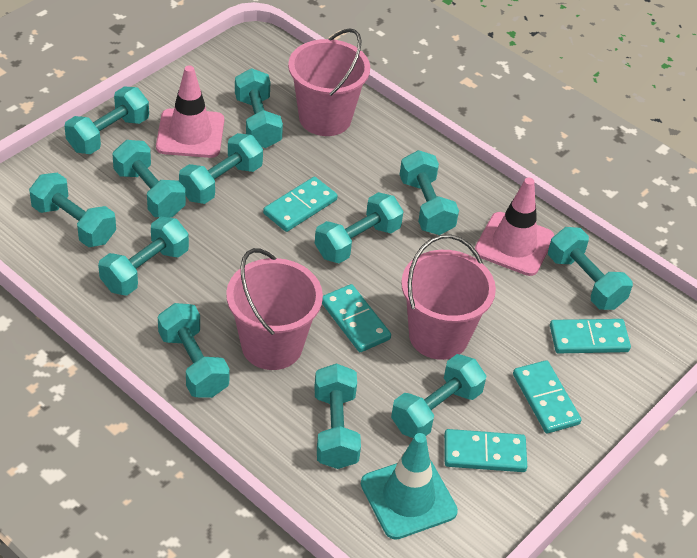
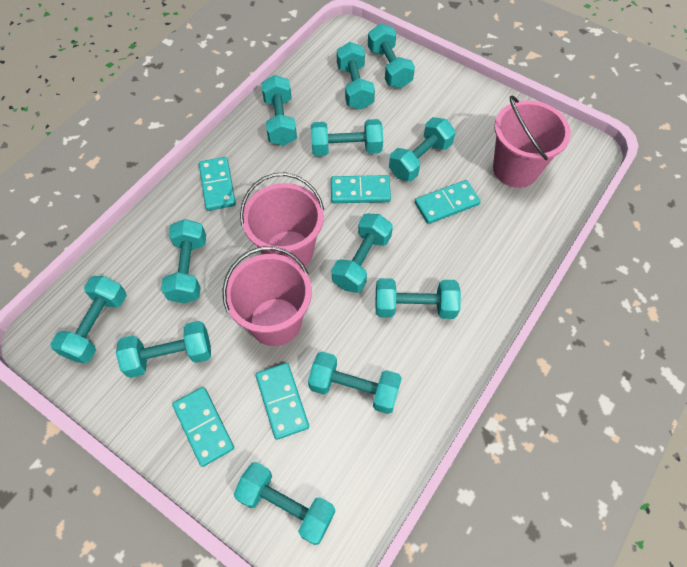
pink traffic cone: 2 -> 0
turquoise traffic cone: 1 -> 0

